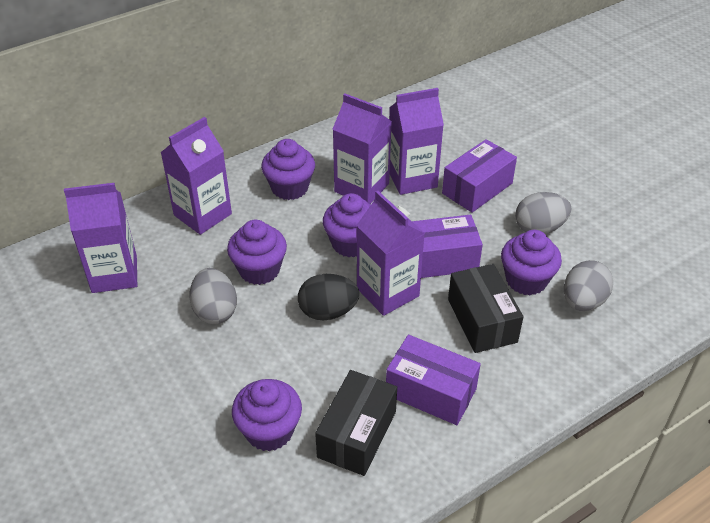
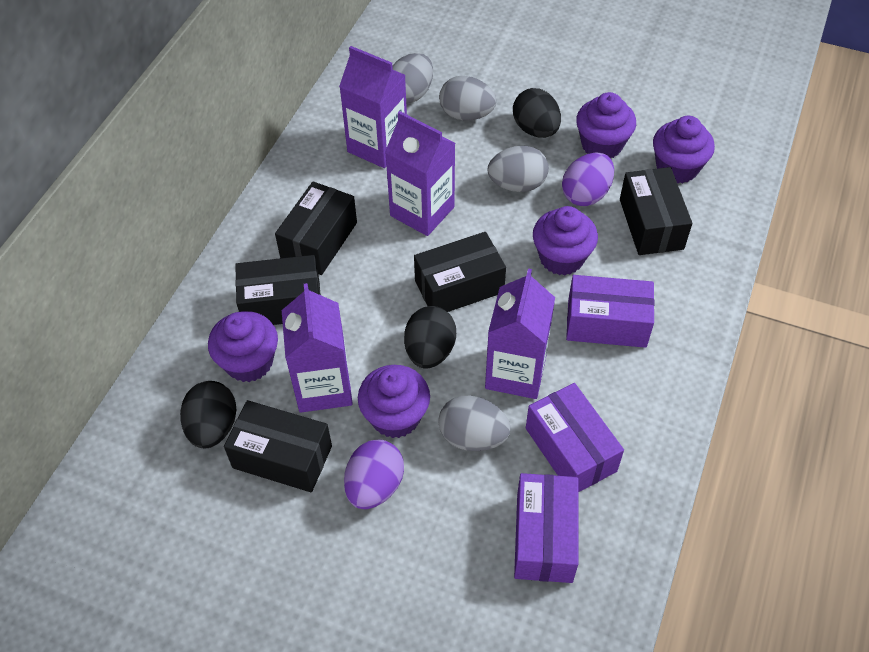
black box: 2 -> 5
black egg: 1 -> 3
grey egg: 3 -> 4
purple carton: 5 -> 4
purple egg: 0 -> 2

